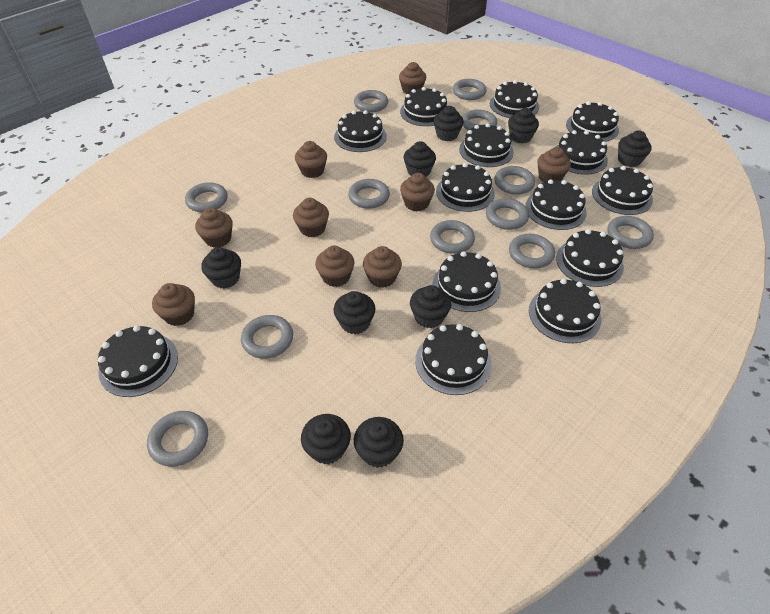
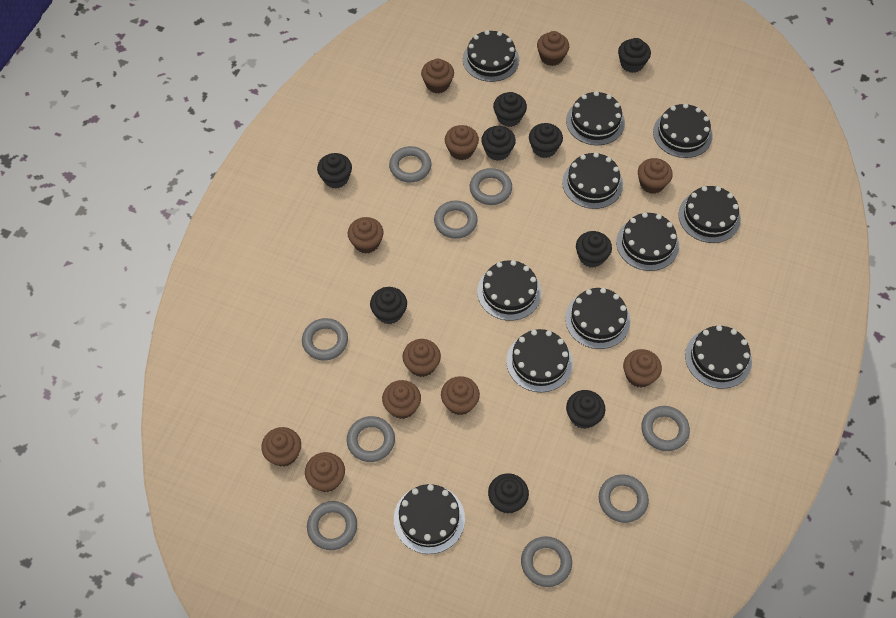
black cake: 14 -> 11
brown cupcake: 9 -> 11
grey ring: 12 -> 9

